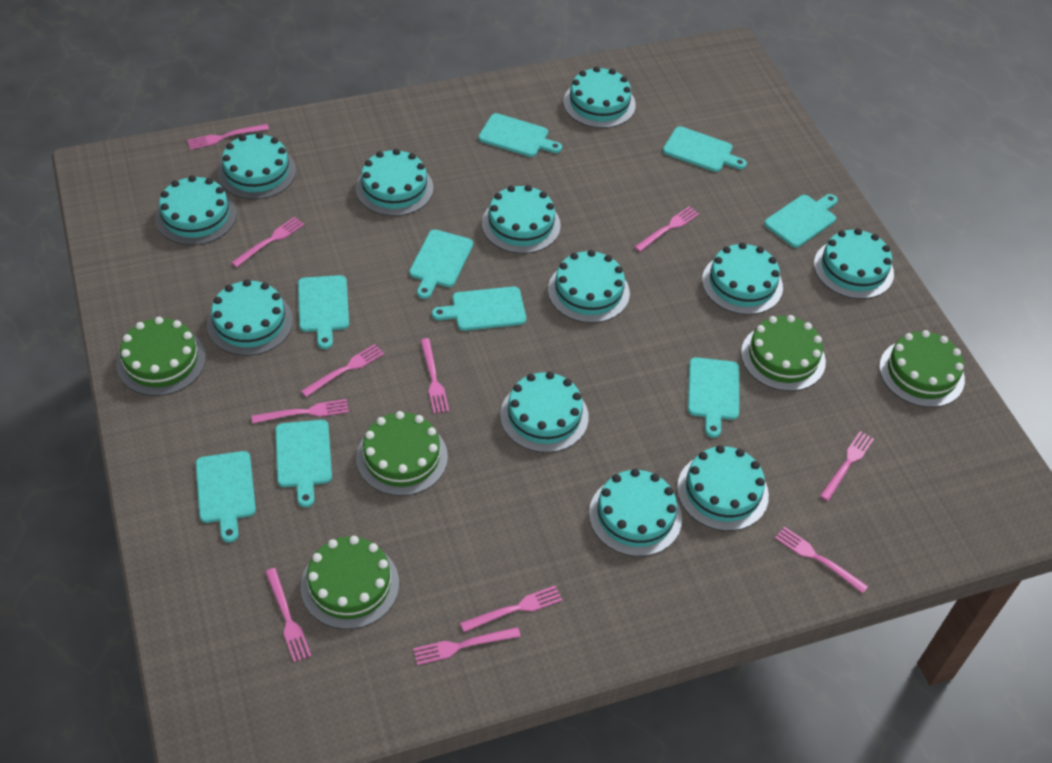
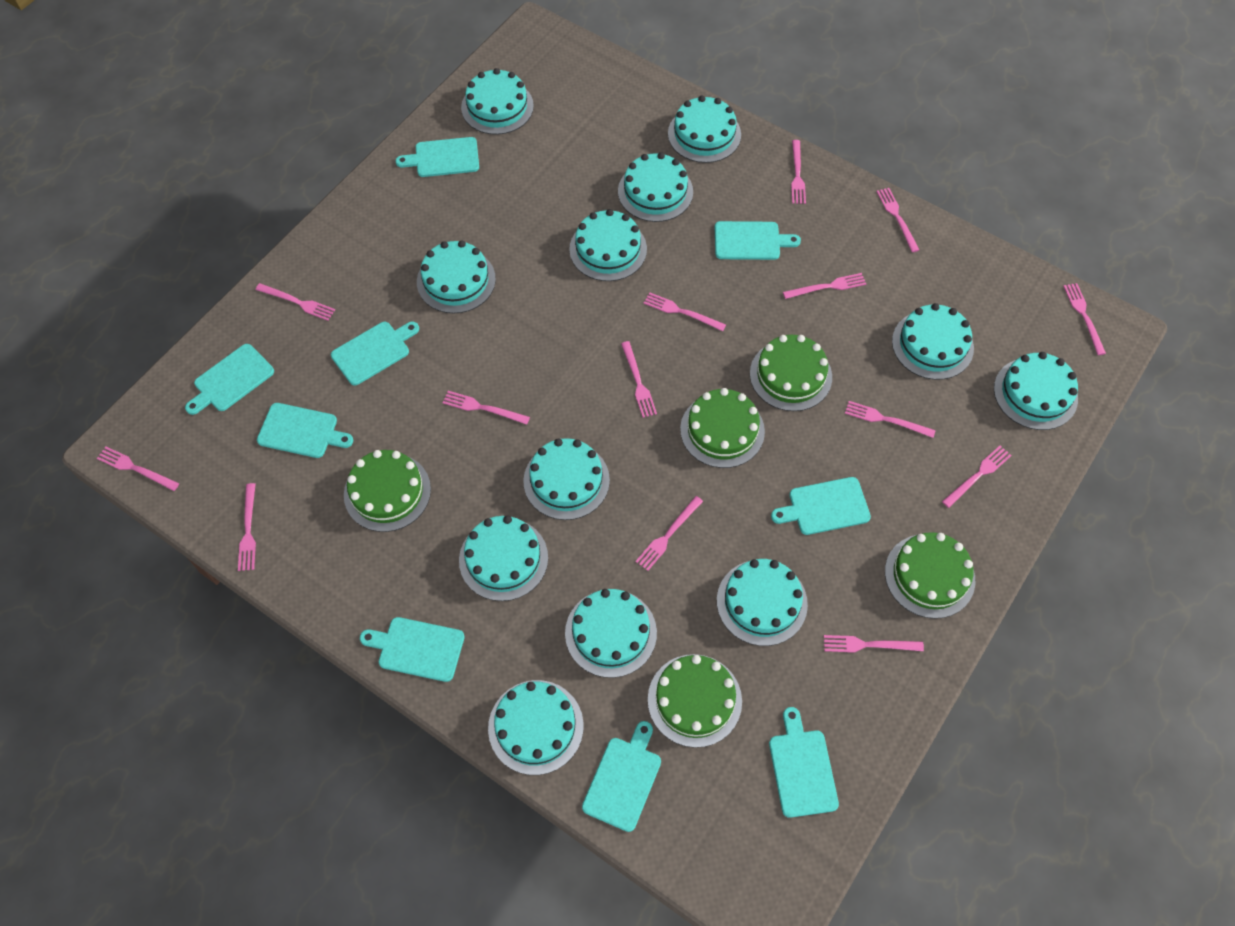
pink fork: 11 -> 14

